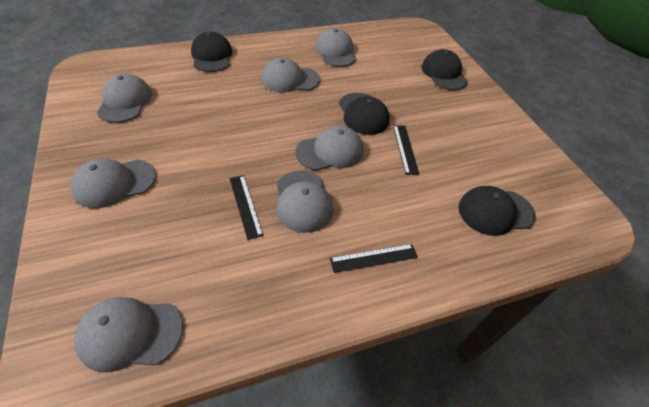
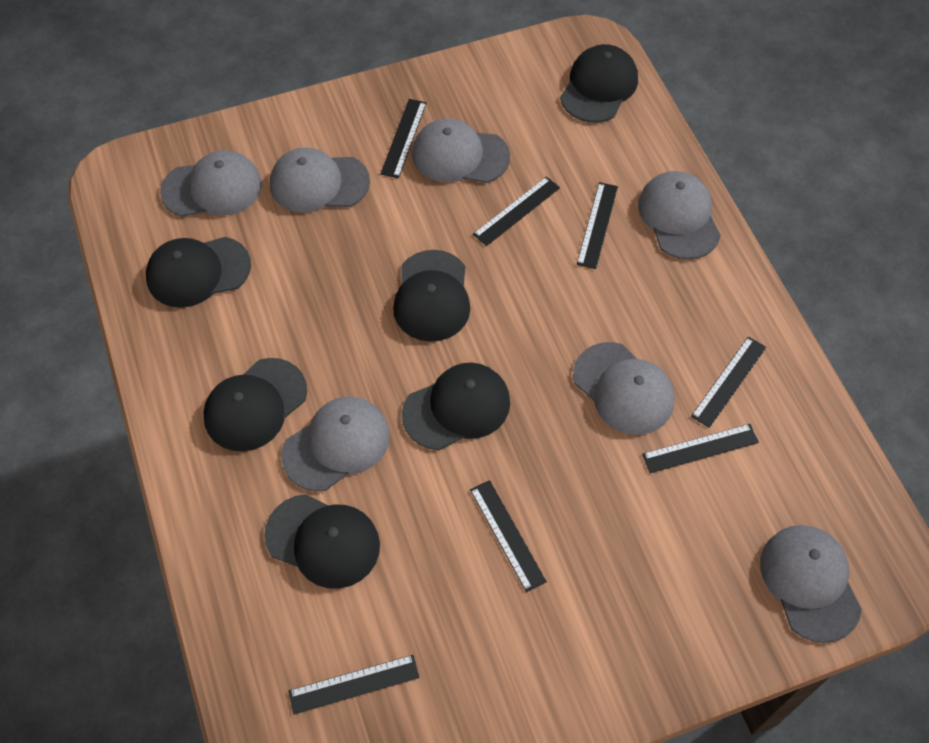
black cap: 4 -> 6
black ruler: 3 -> 7

